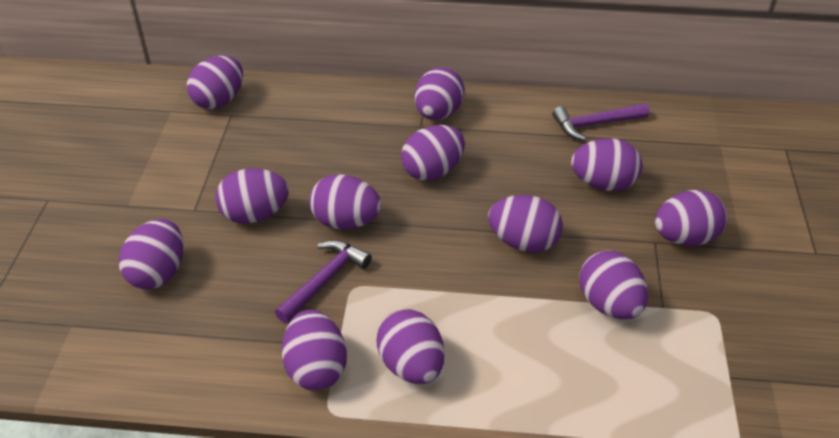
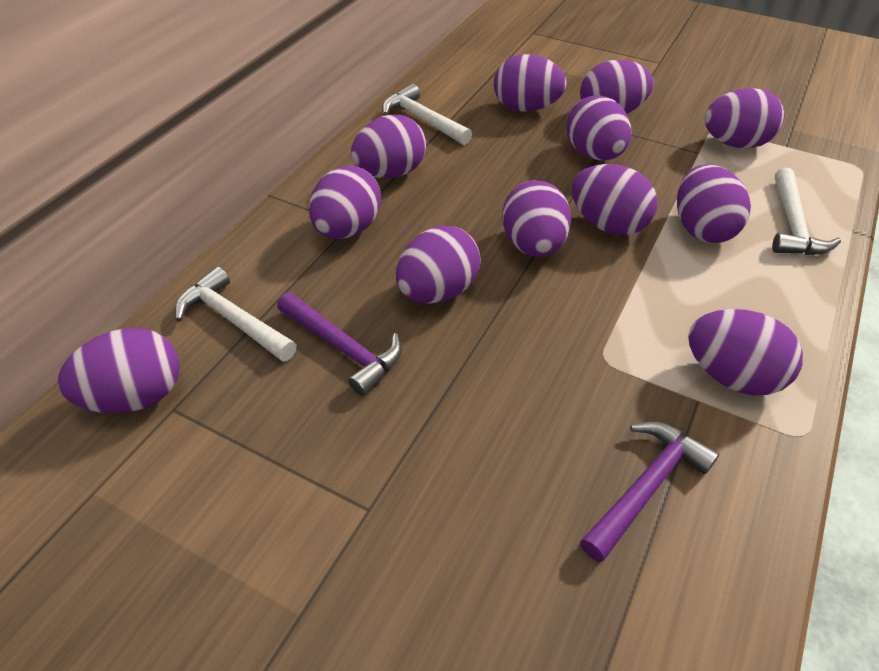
white hammer: 0 -> 3

